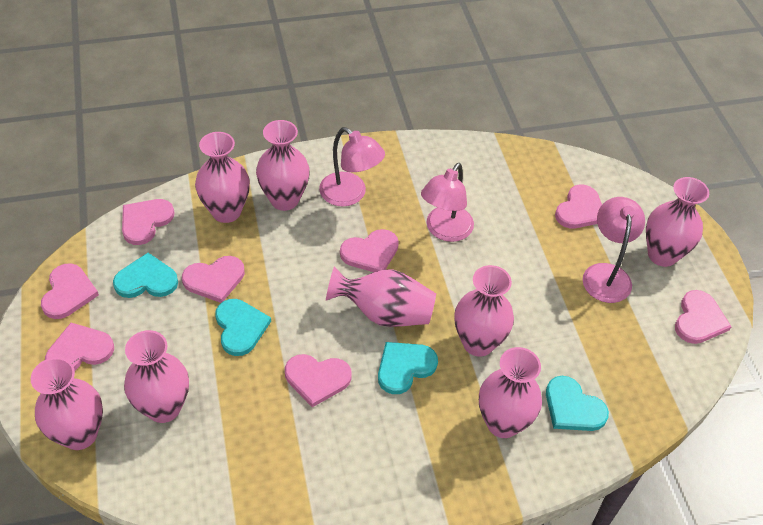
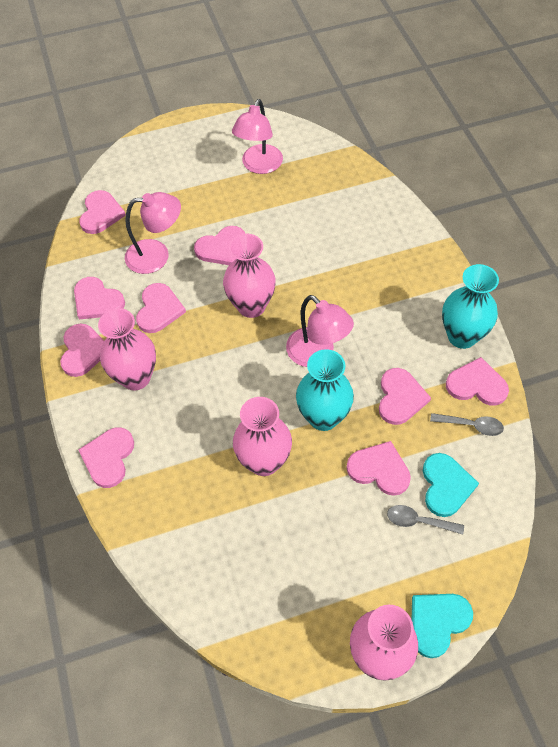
grey spoon: 0 -> 2
pink heart: 8 -> 9
pink vase: 8 -> 4
turquoise heart: 4 -> 2
turquoise vase: 0 -> 2

